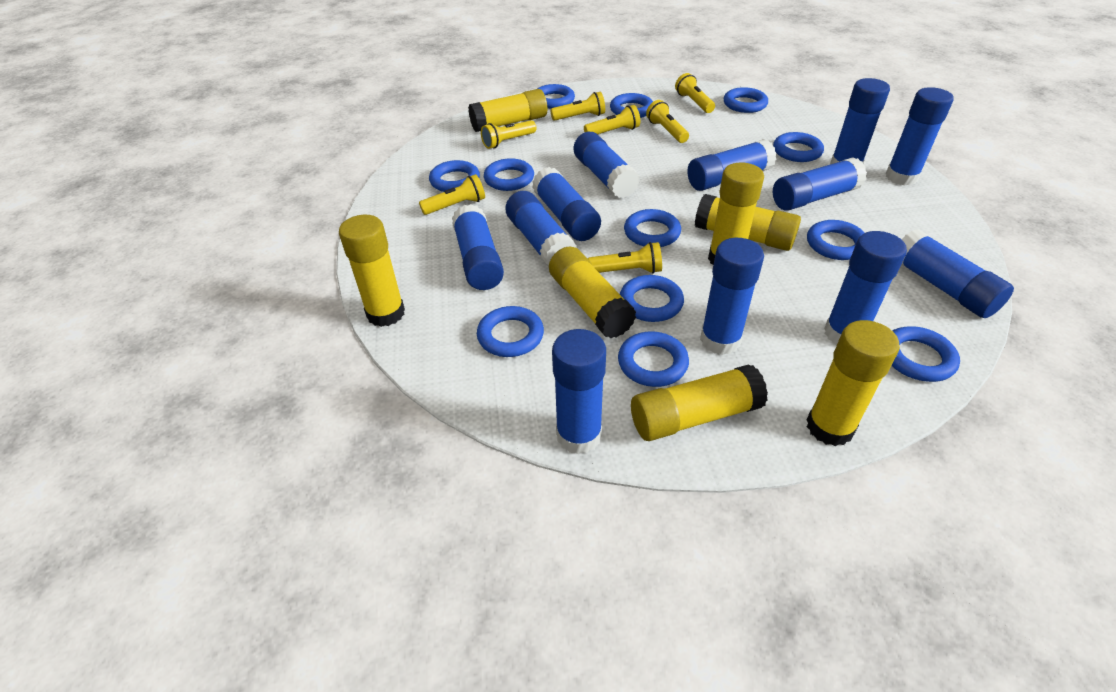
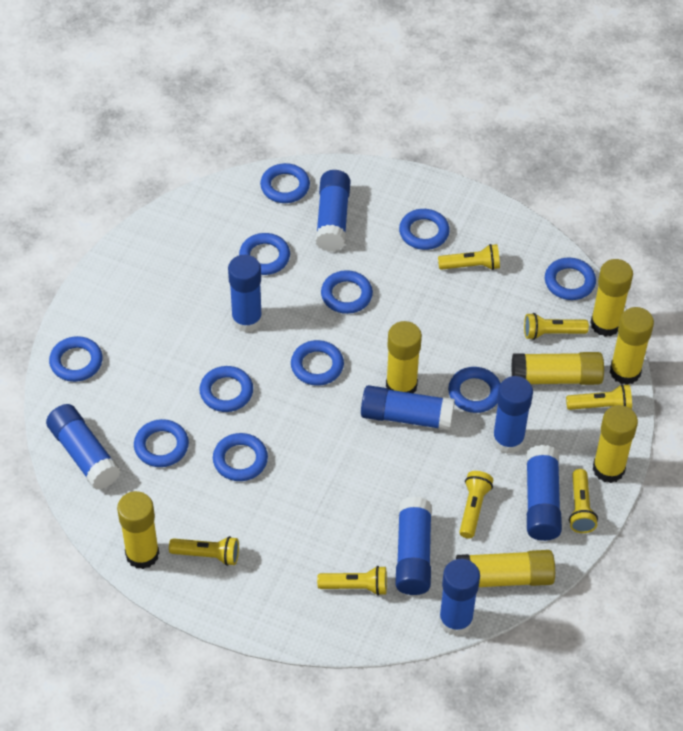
blue glue stick: 12 -> 8
blue ring: 12 -> 11

